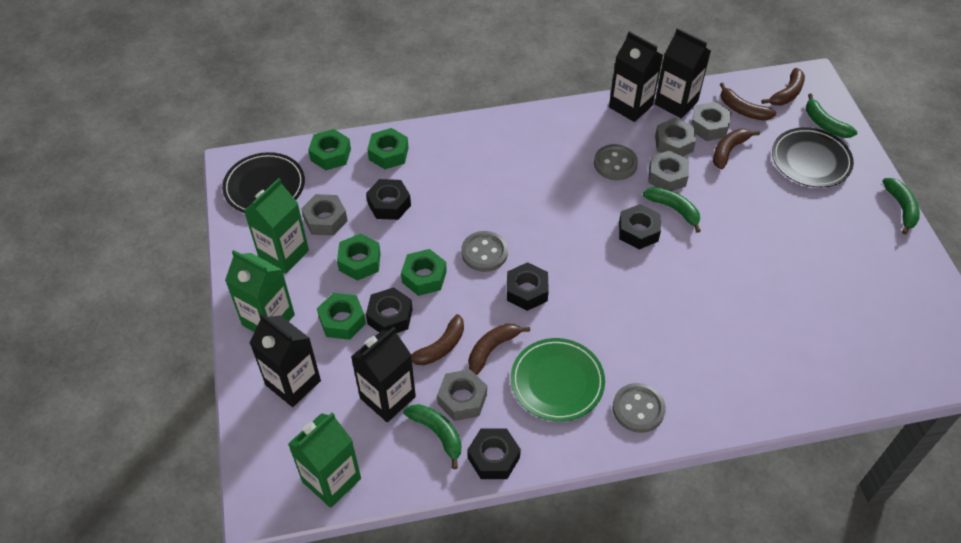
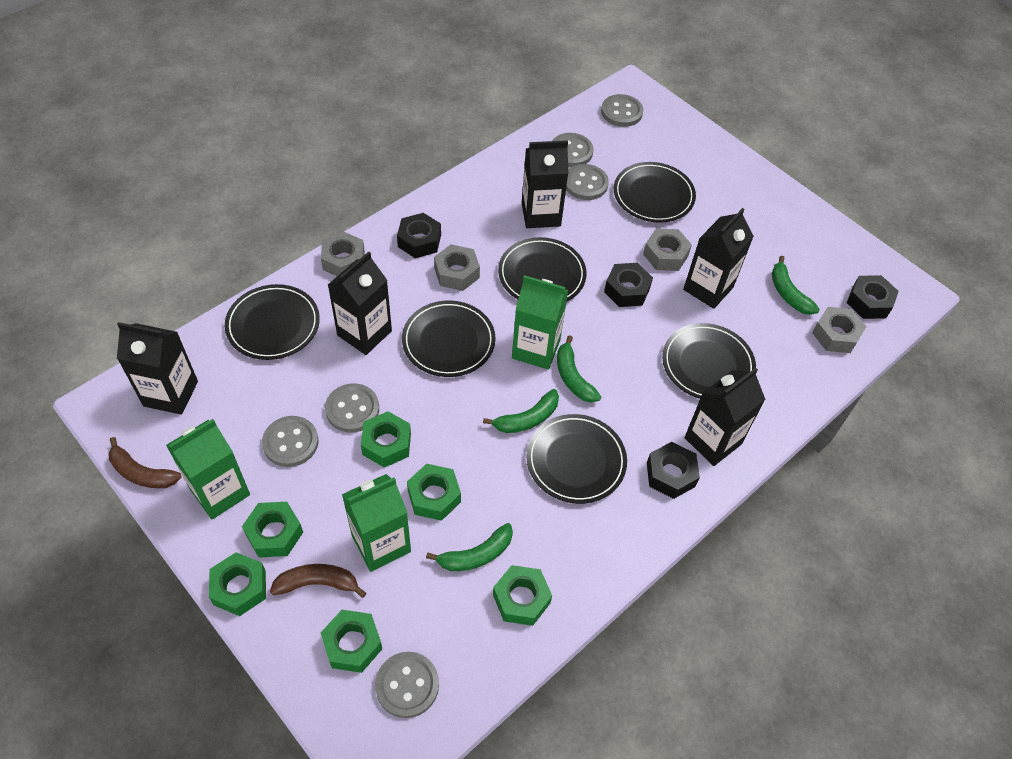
black carton: 4 -> 5
black nut: 5 -> 4
black plate: 2 -> 6
brown banana: 5 -> 2
green nut: 5 -> 6
green plate: 1 -> 0
grey button: 3 -> 6
grey nut: 5 -> 4

